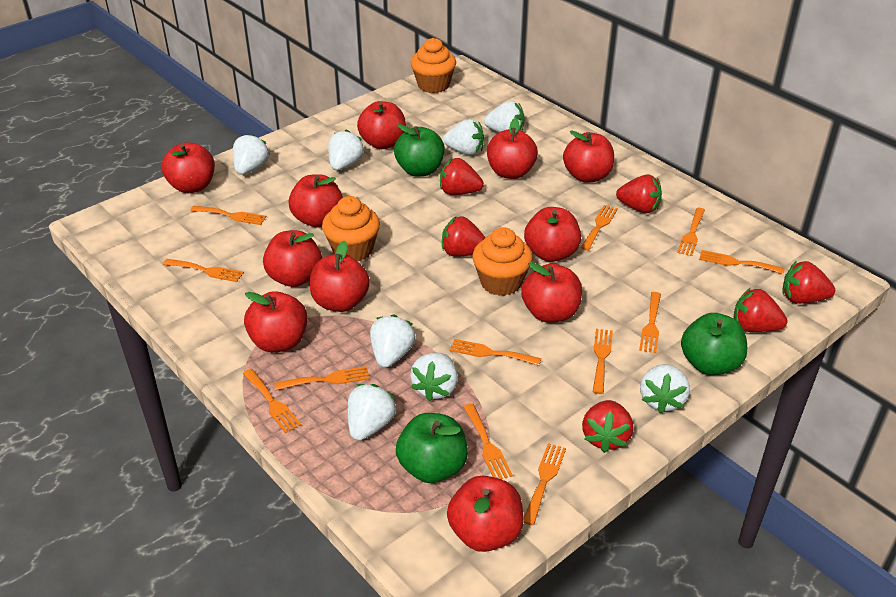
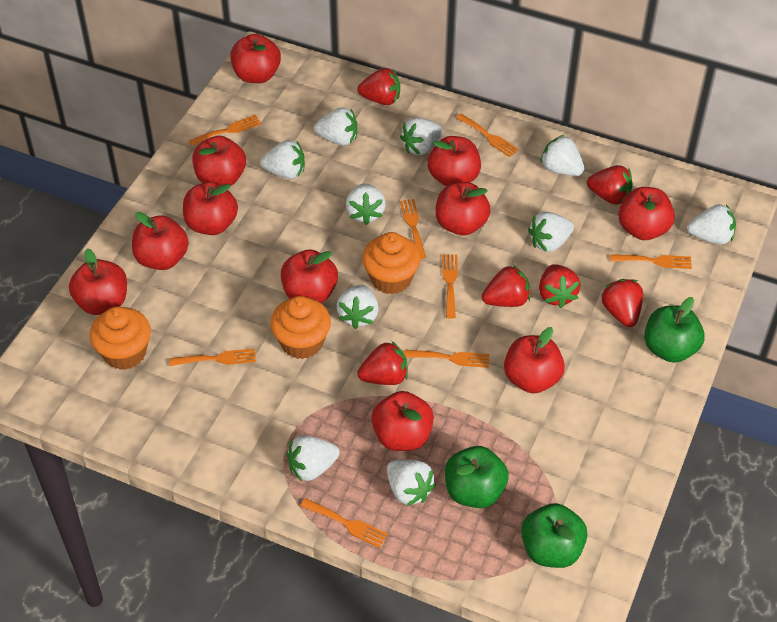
orange fork: 12 -> 8
white strawberry: 8 -> 10

